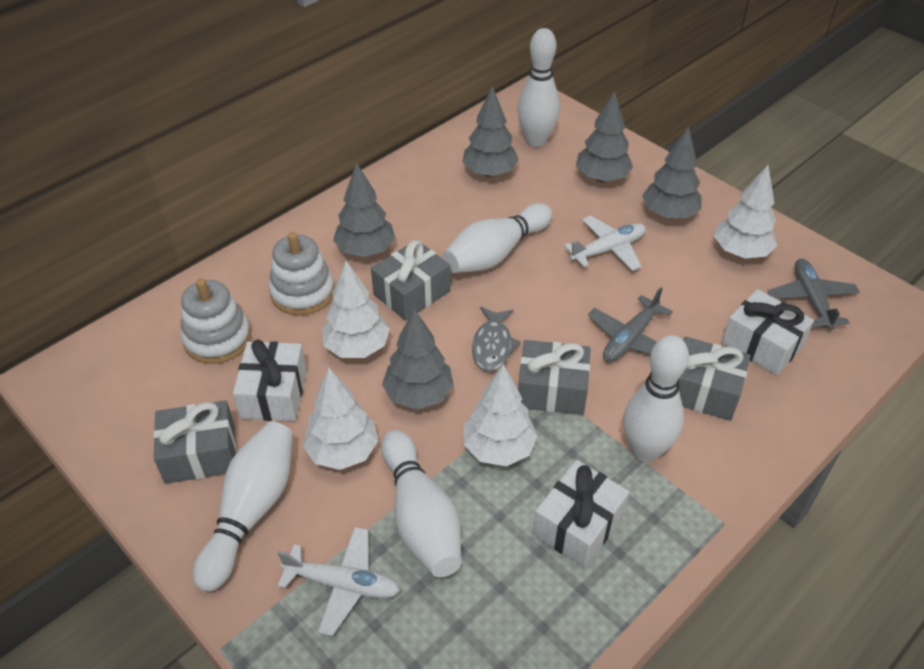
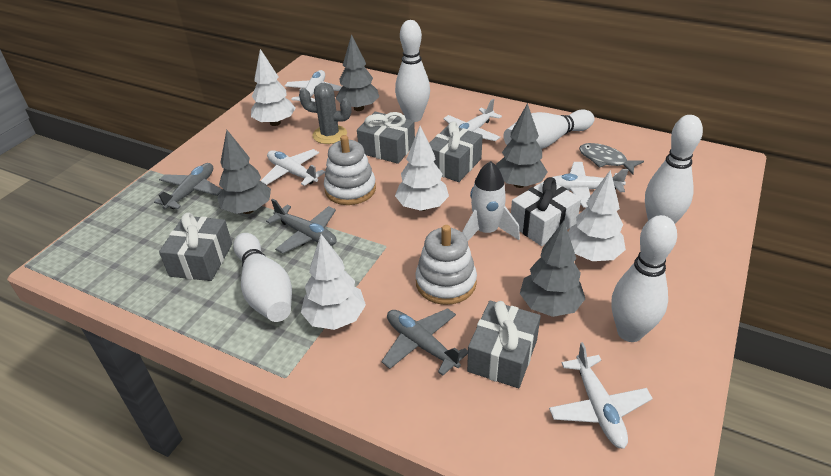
grey cactus: 0 -> 1
grey plane: 2 -> 3
grey tree: 5 -> 4
white gift: 3 -> 1
white plane: 2 -> 5
white rocket: 0 -> 1

